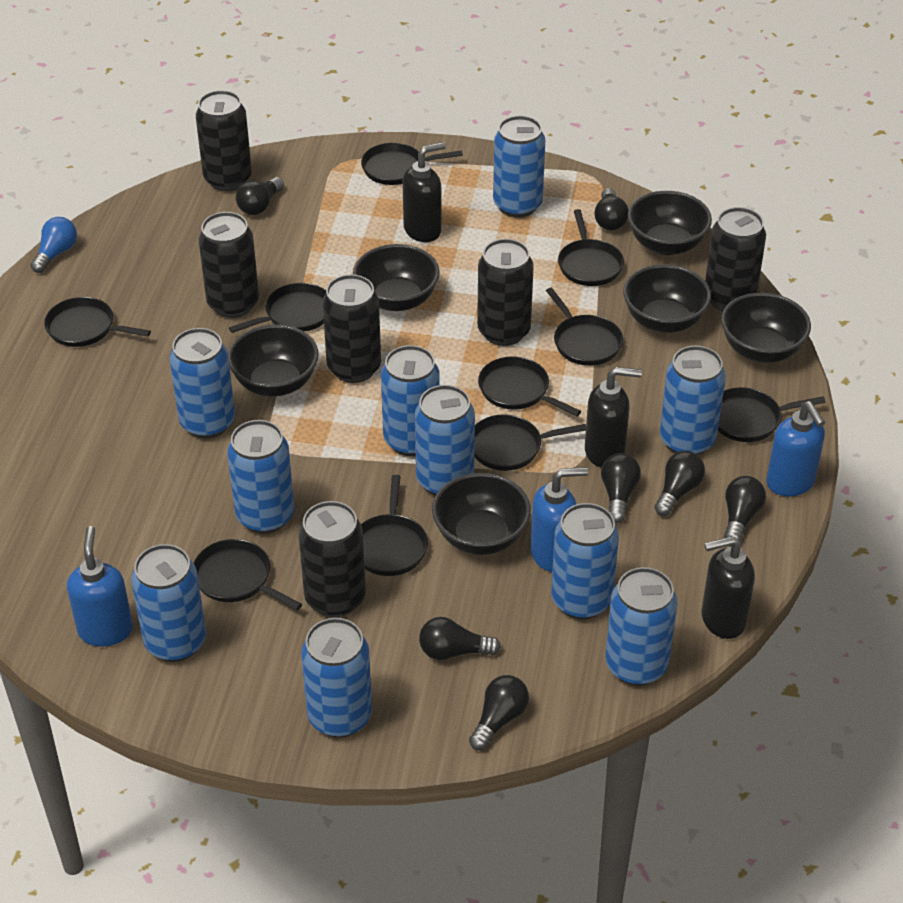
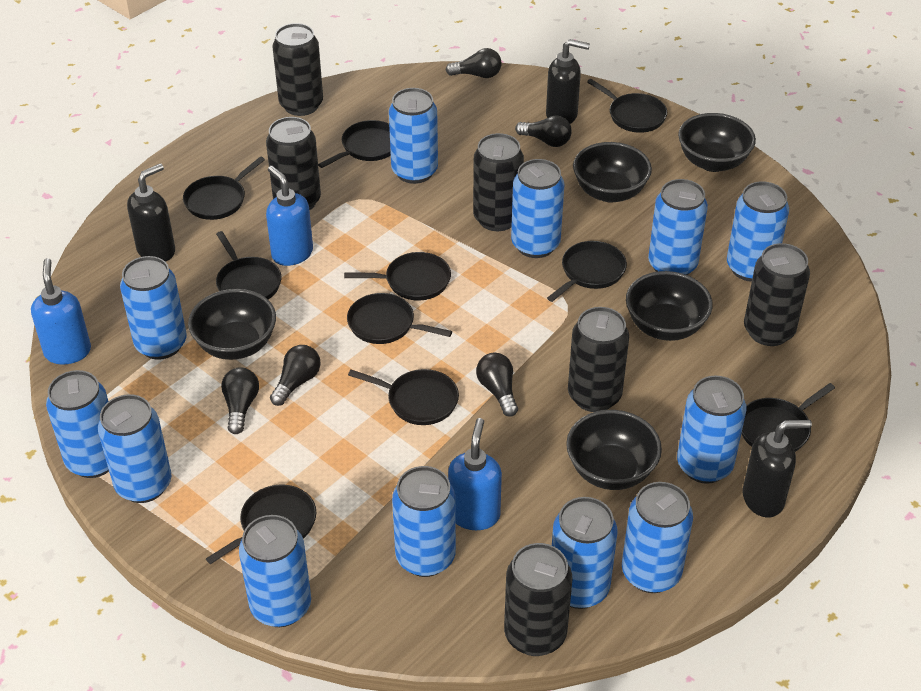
black bowl: 6 -> 5
black light bulb: 7 -> 5
blue can: 10 -> 12
blue light bulb: 1 -> 0

